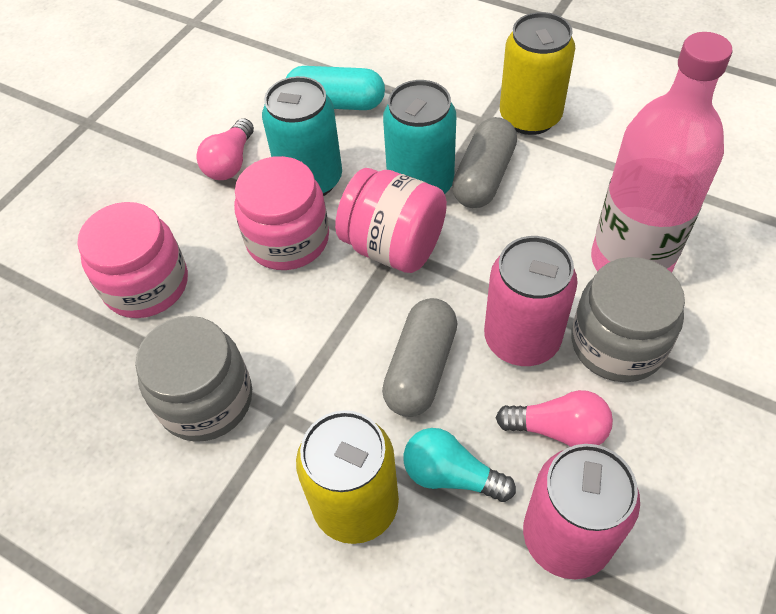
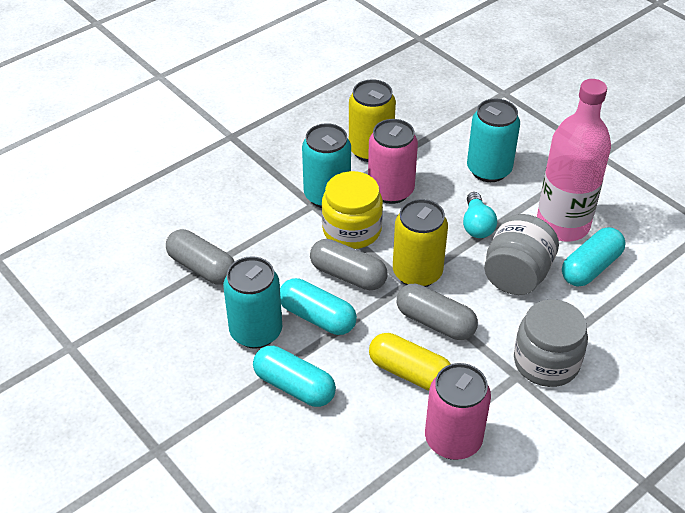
grey capsule: 2 -> 3
pink jar: 3 -> 0
pink light bulb: 2 -> 0
turquoise can: 2 -> 3
turquoise capsule: 1 -> 3
yellow capsule: 0 -> 1
yellow jar: 0 -> 1

